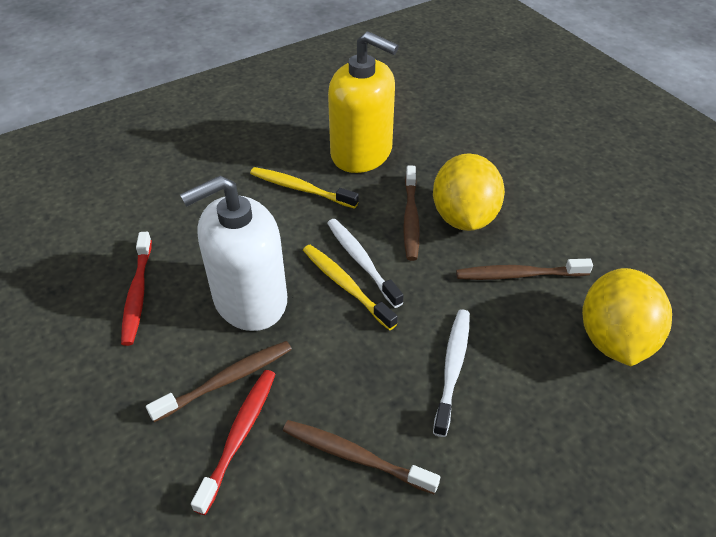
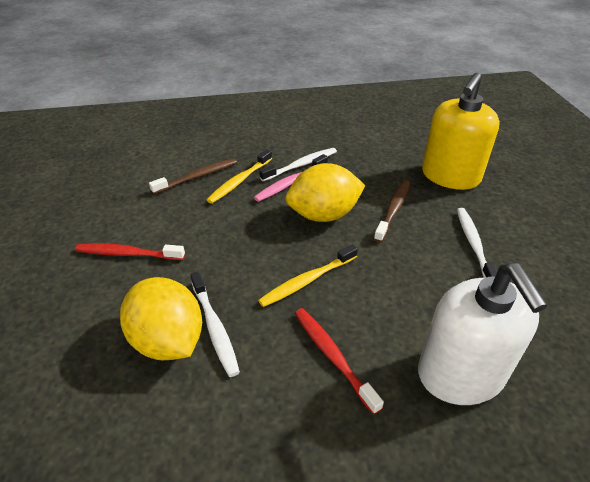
brown toothbrush: 4 -> 2
pink toothbrush: 0 -> 1
white toothbrush: 2 -> 3

